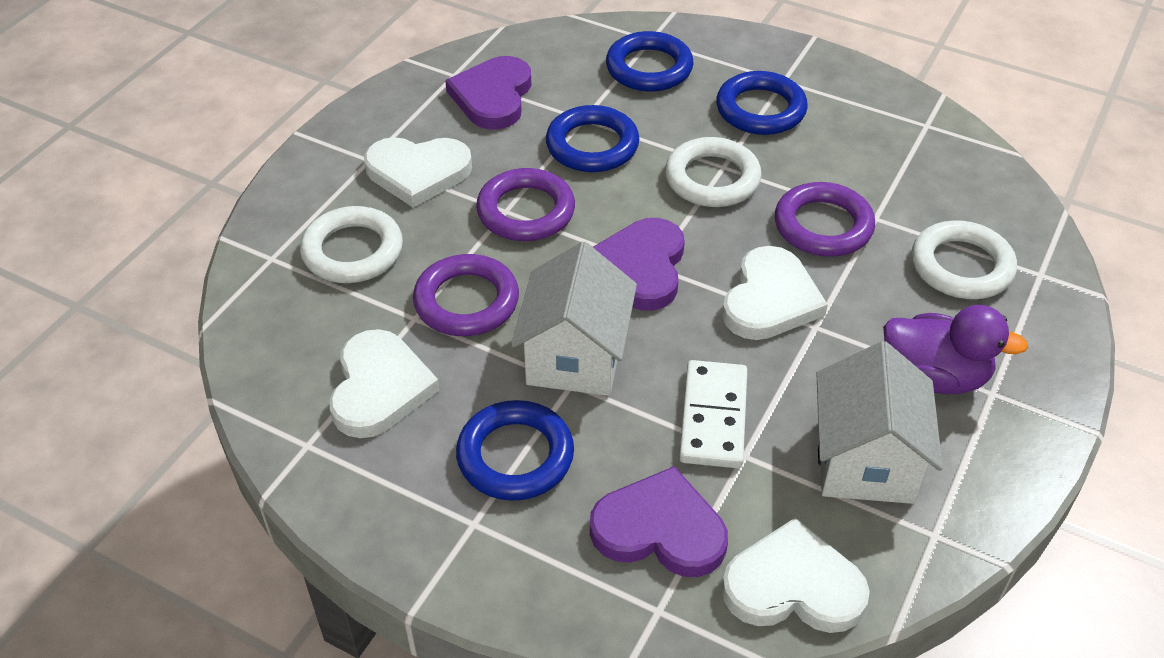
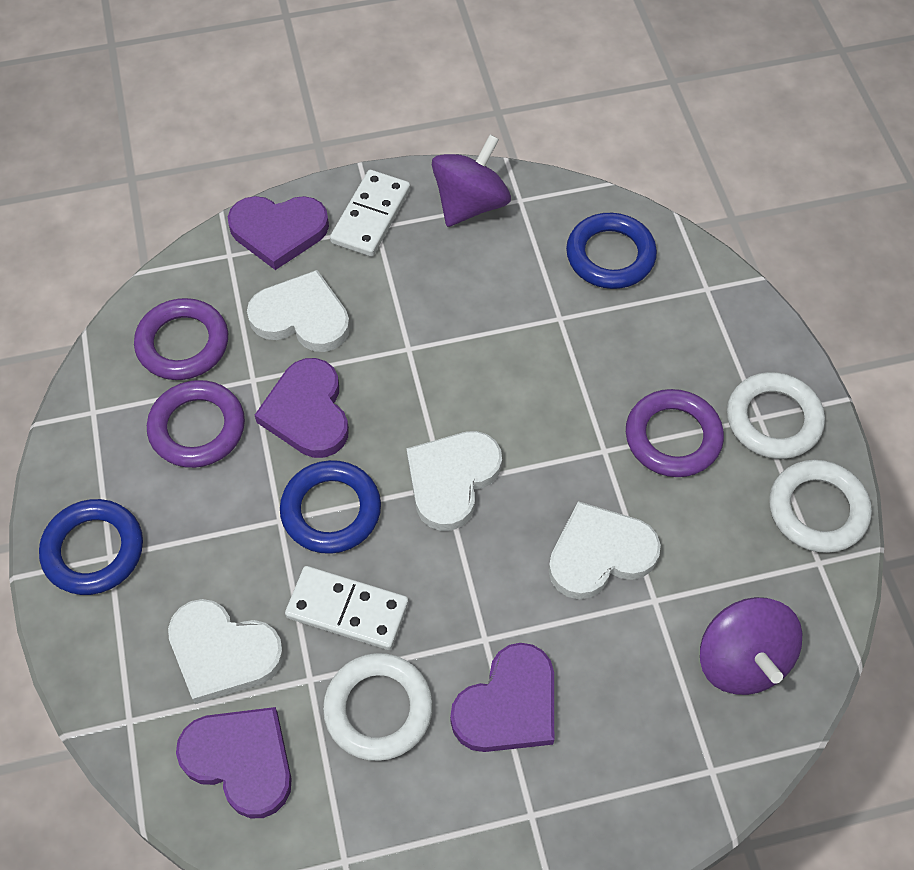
blue ring: 4 -> 3
purple duck: 1 -> 0
purple heart: 3 -> 4
purple spinning top: 0 -> 2
white domino: 1 -> 2
white house: 2 -> 0

